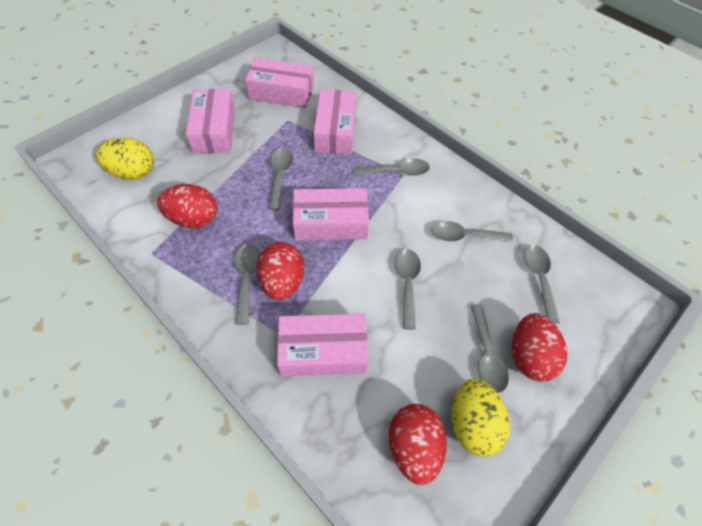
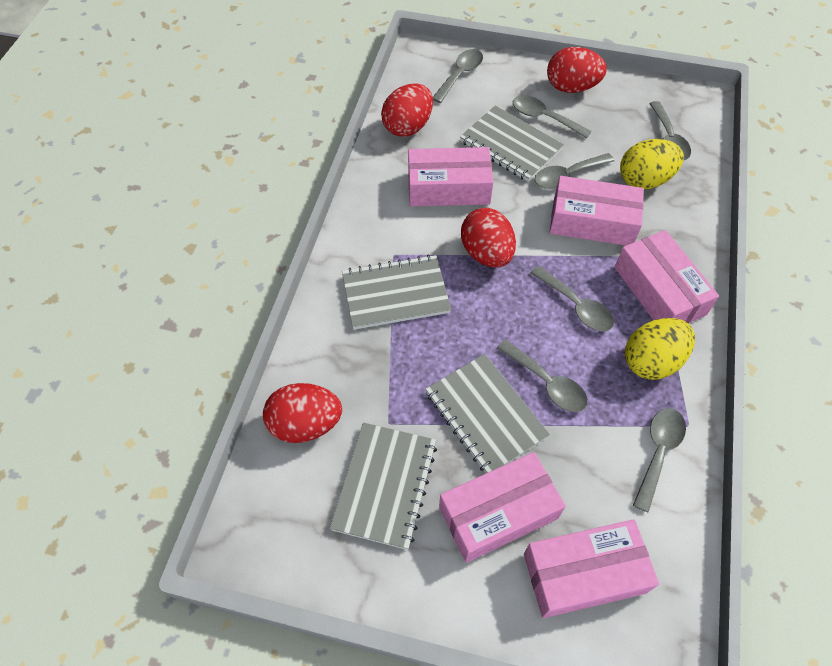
grey notebook: 0 -> 4

